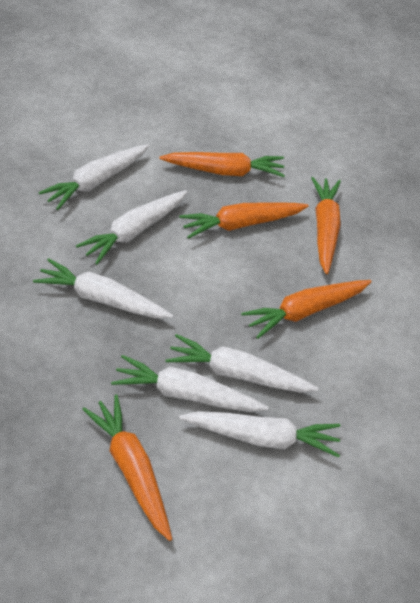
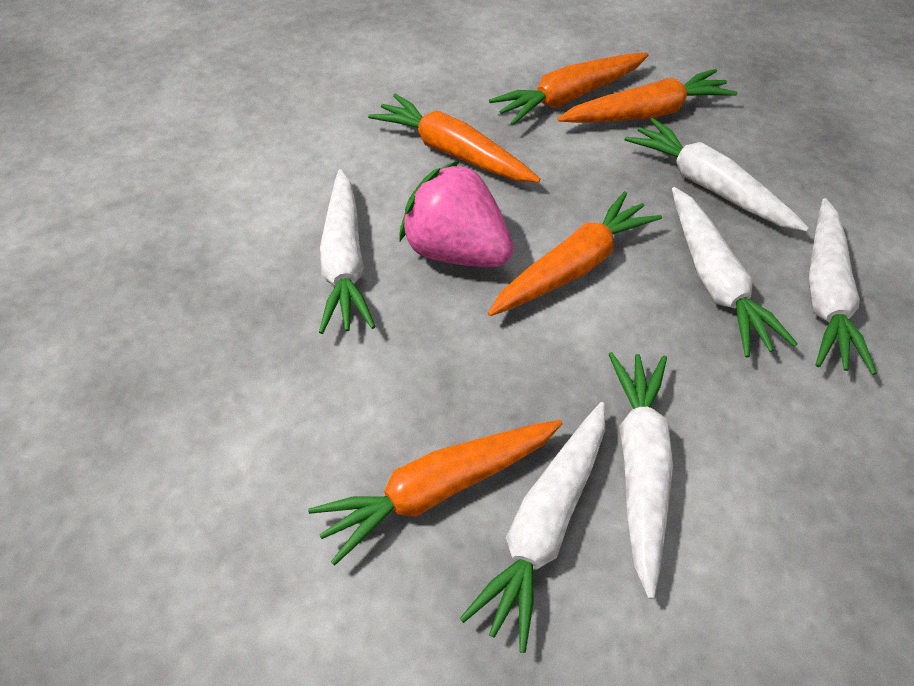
pink strawberry: 0 -> 1

